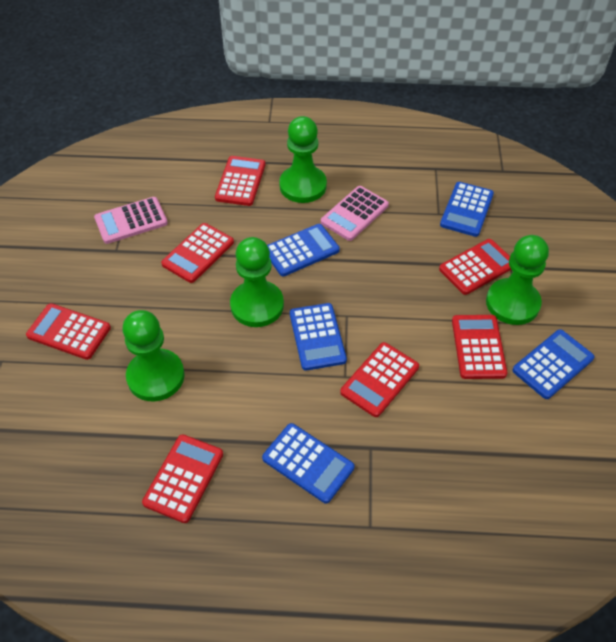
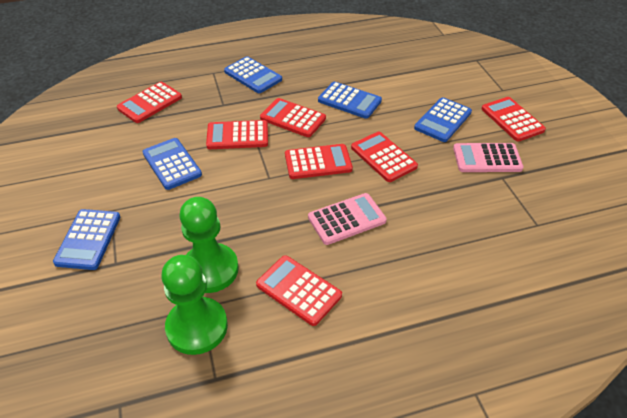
green pawn: 4 -> 2

